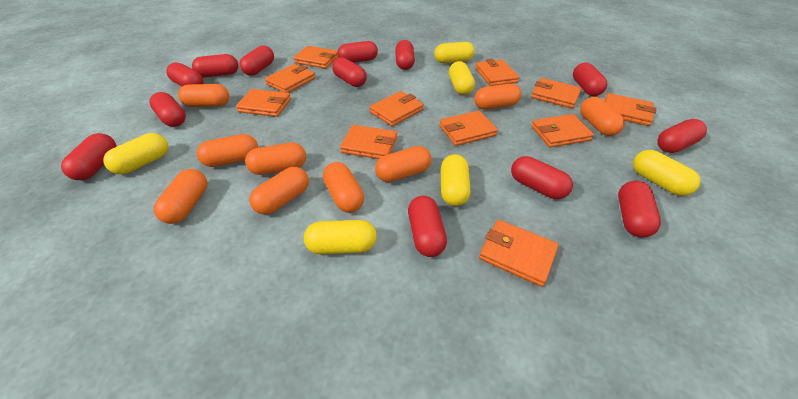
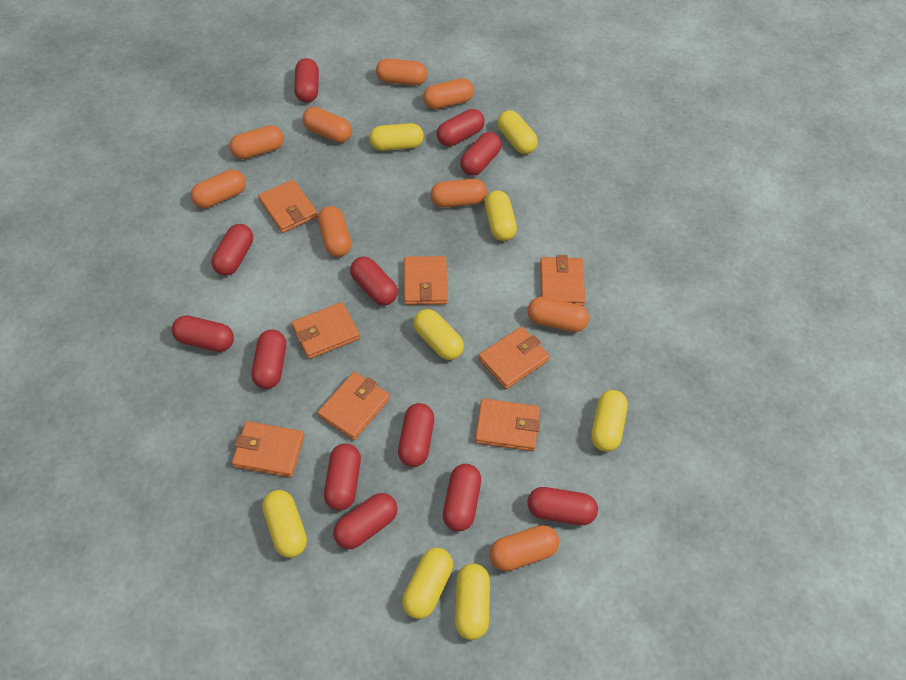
orange wallet: 11 -> 8
red capsule: 13 -> 12
yellow capsule: 6 -> 8

